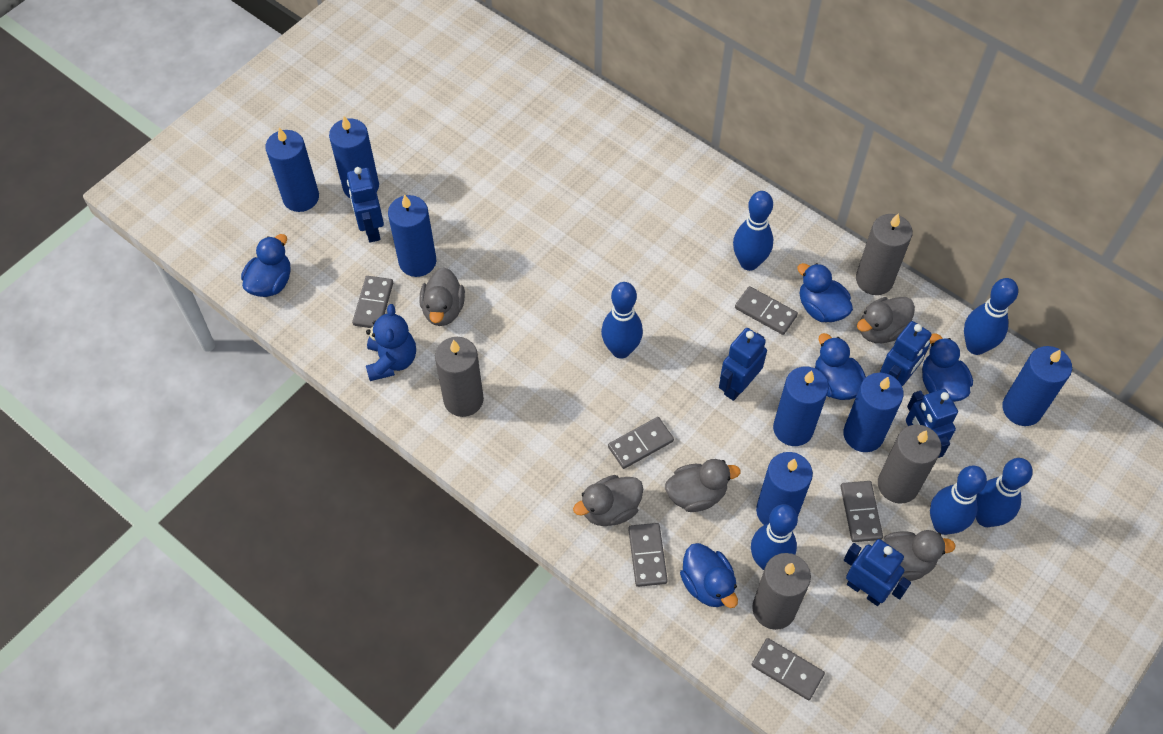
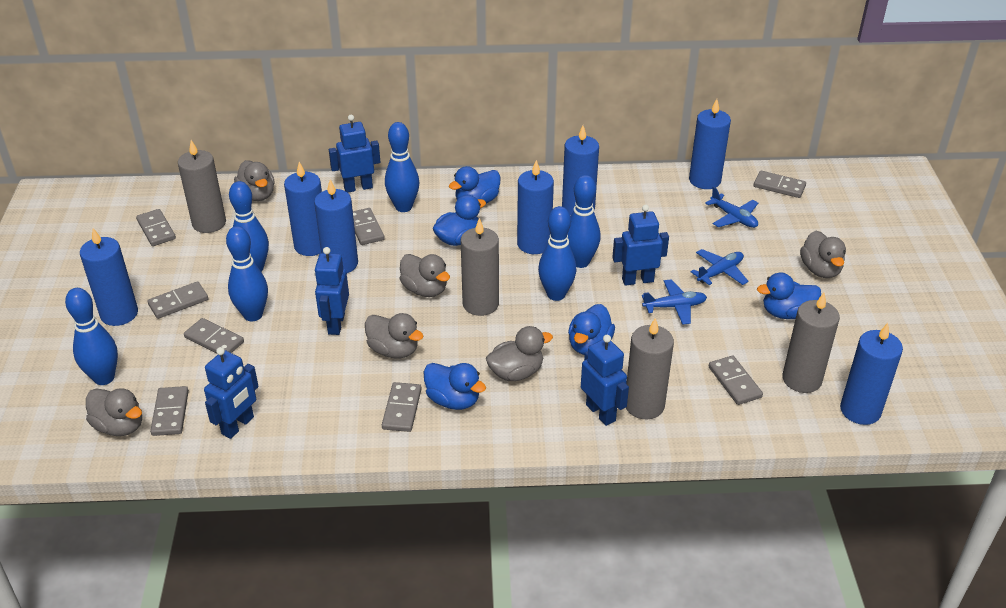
blue plane: 0 -> 3
blue teddy bear: 1 -> 0
grey domino: 6 -> 8
grey duck: 5 -> 6

